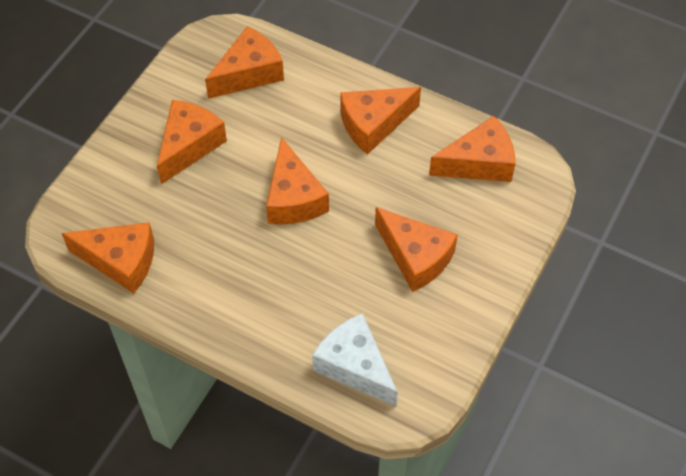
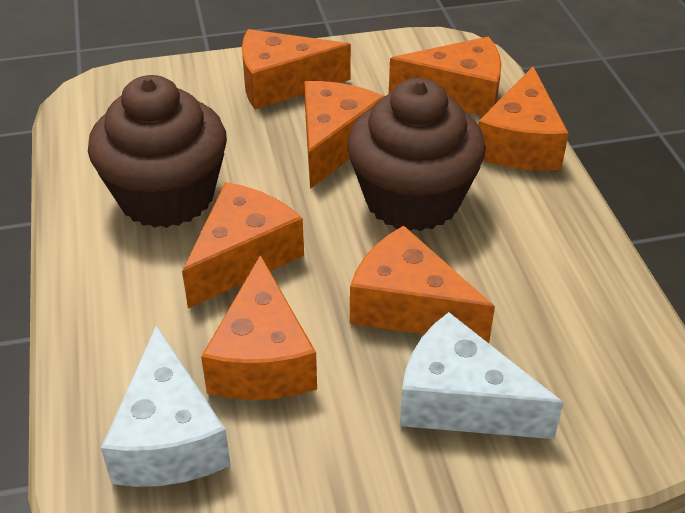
brown cupcake: 0 -> 2
white cheese: 1 -> 2

